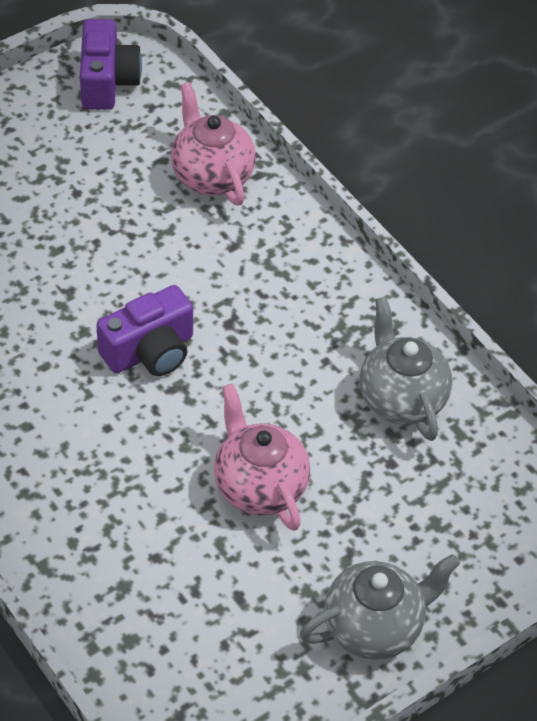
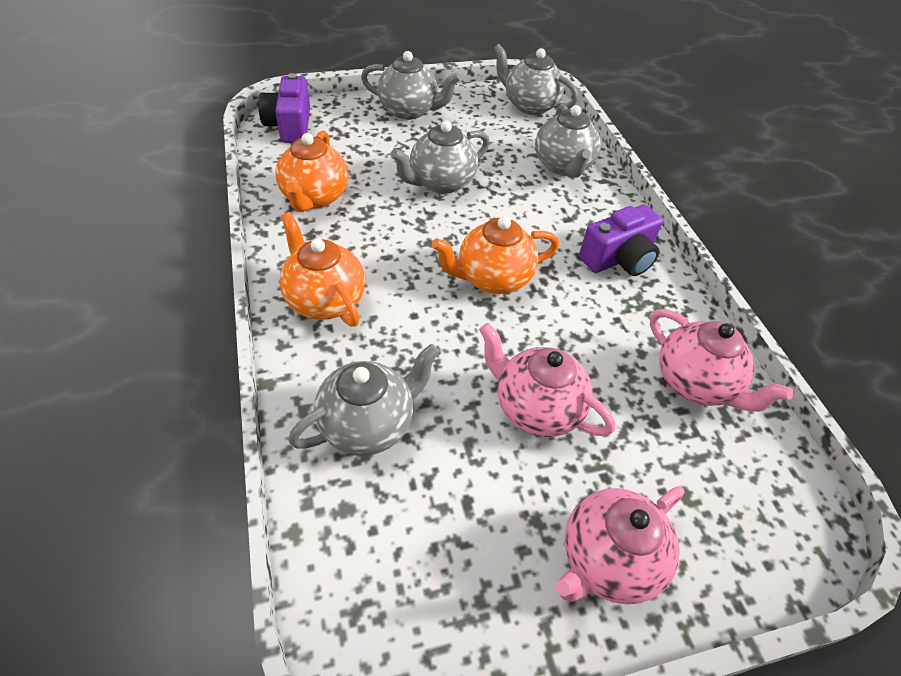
grey teapot: 2 -> 5
orange teapot: 0 -> 3
pink teapot: 2 -> 3

